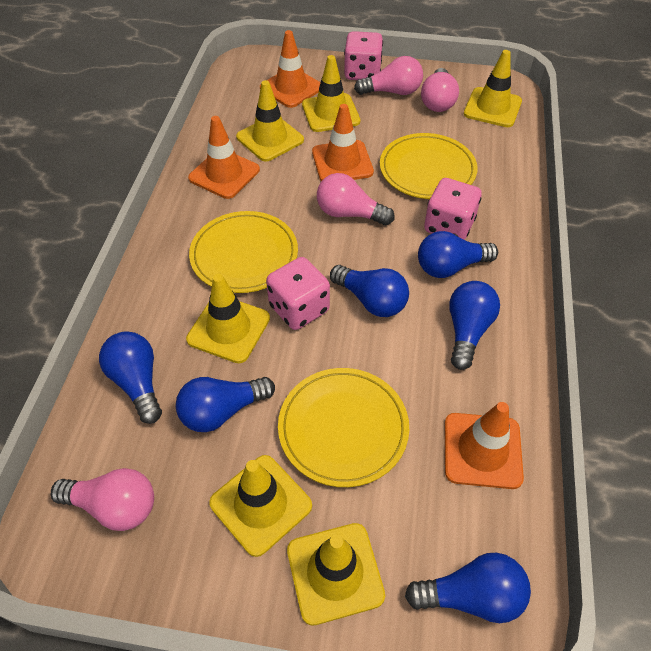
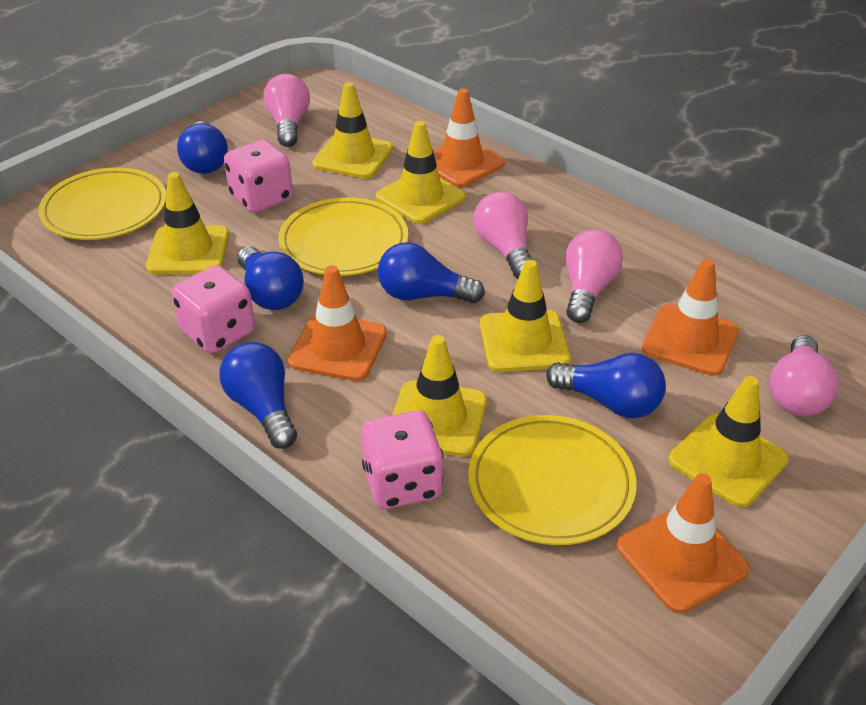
blue light bulb: 6 -> 5

